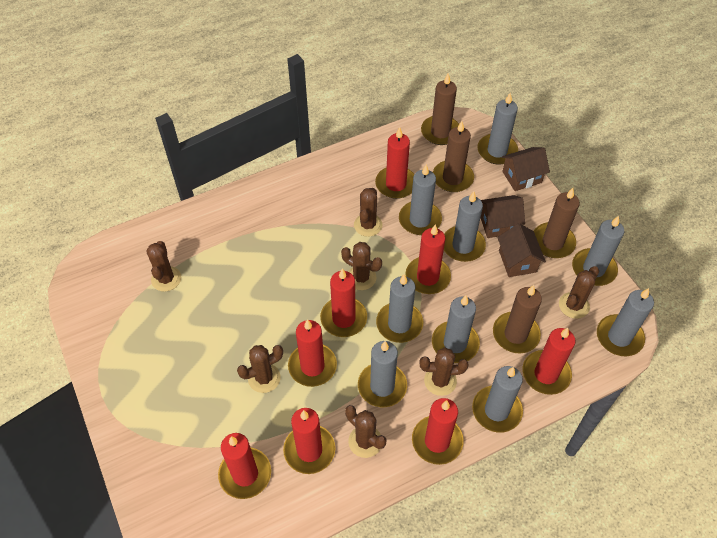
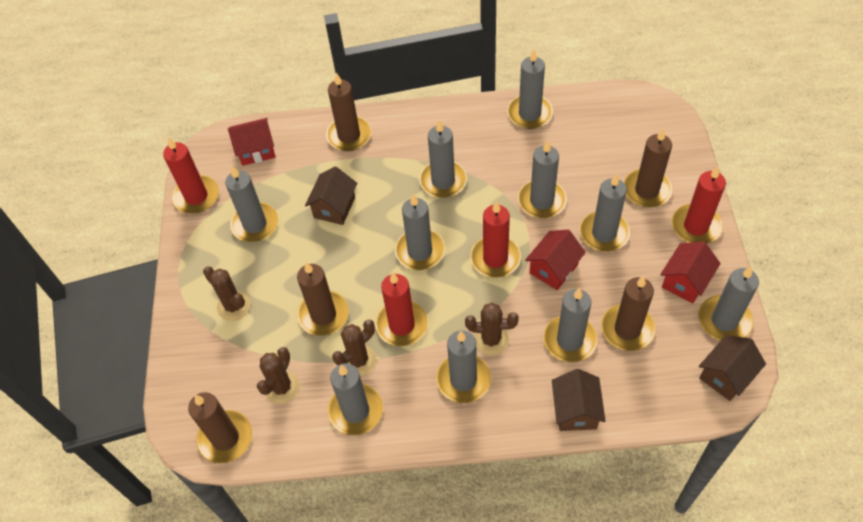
brown cactus: 7 -> 4
brown candle: 4 -> 5
grey candle: 9 -> 10
red candle: 8 -> 4
red house: 0 -> 3

